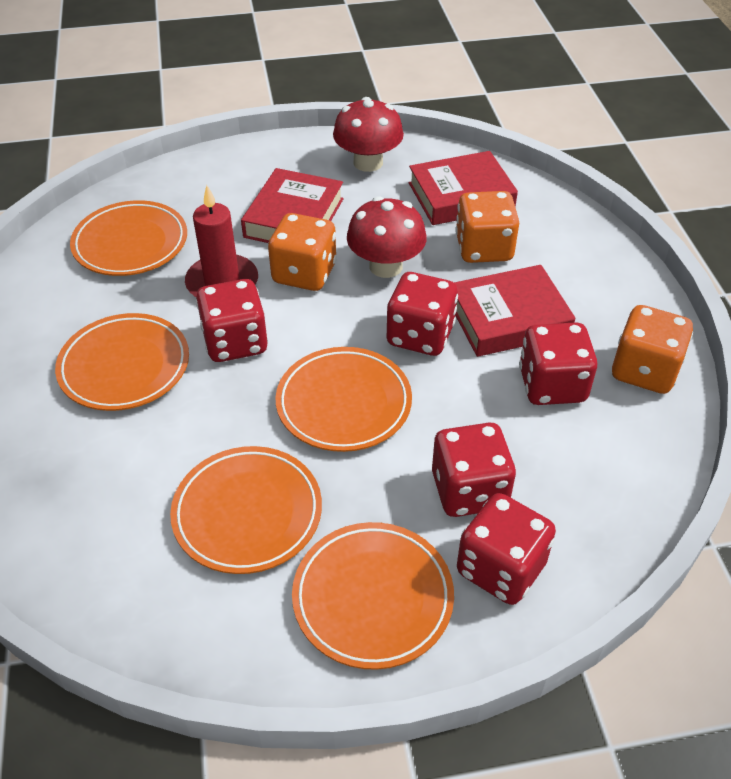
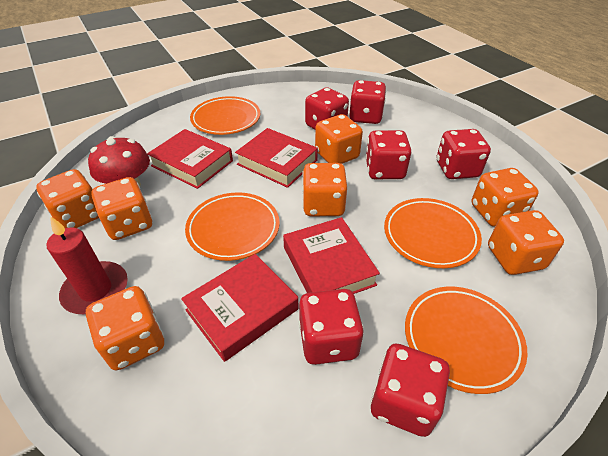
orange dice: 3 -> 7
orange plate: 5 -> 4
red book: 3 -> 4
red dice: 5 -> 6
red mushroom: 2 -> 1

